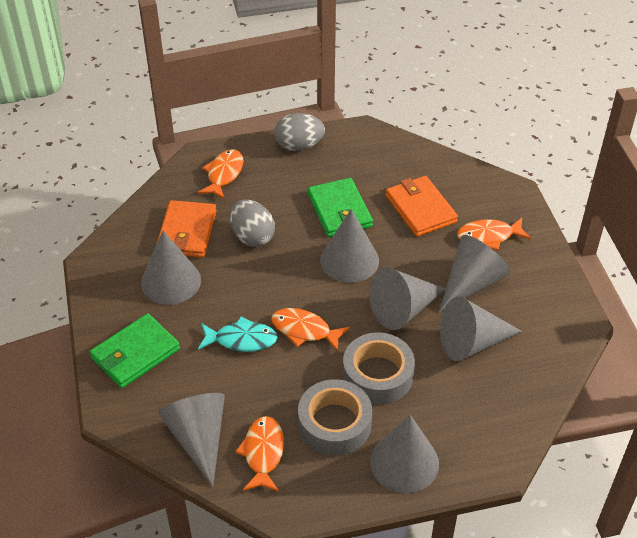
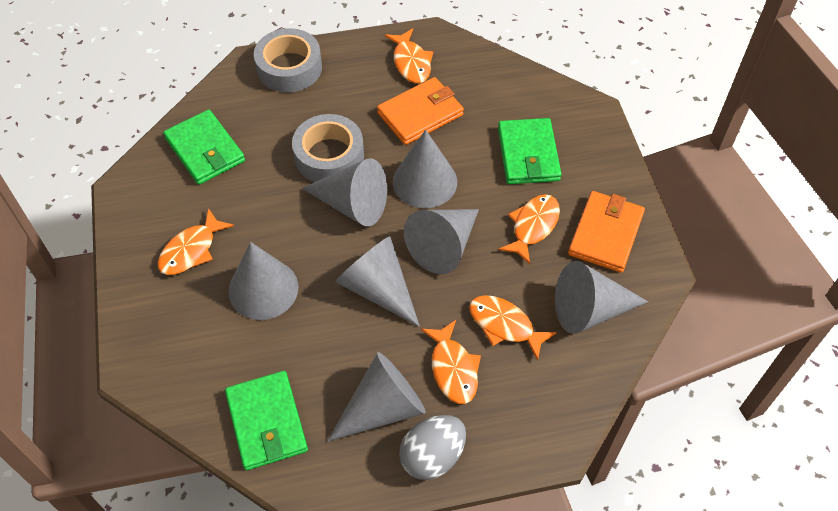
green wallet: 2 -> 3
grey egg: 2 -> 1
orange fish: 4 -> 5
turquoise fish: 1 -> 0

